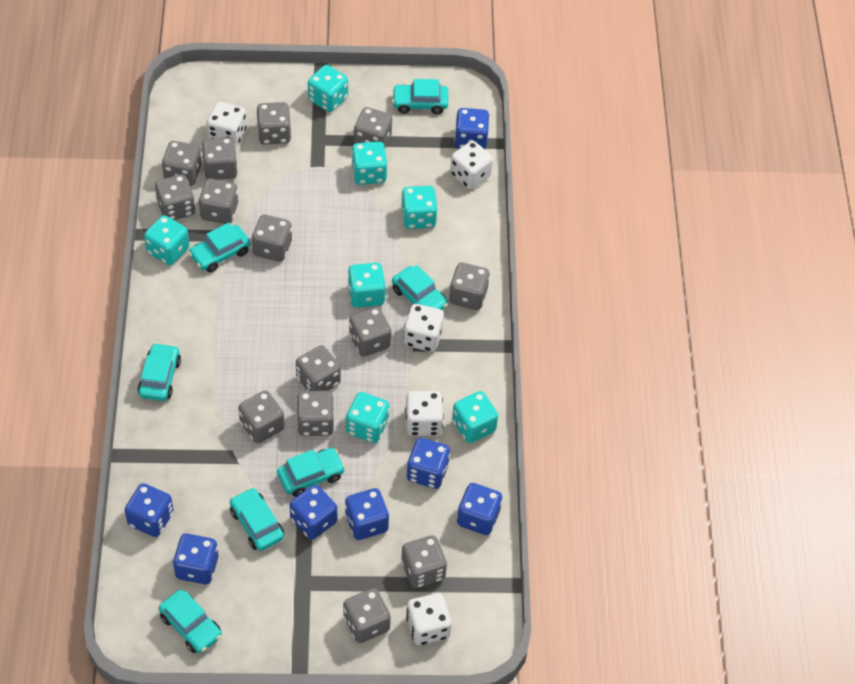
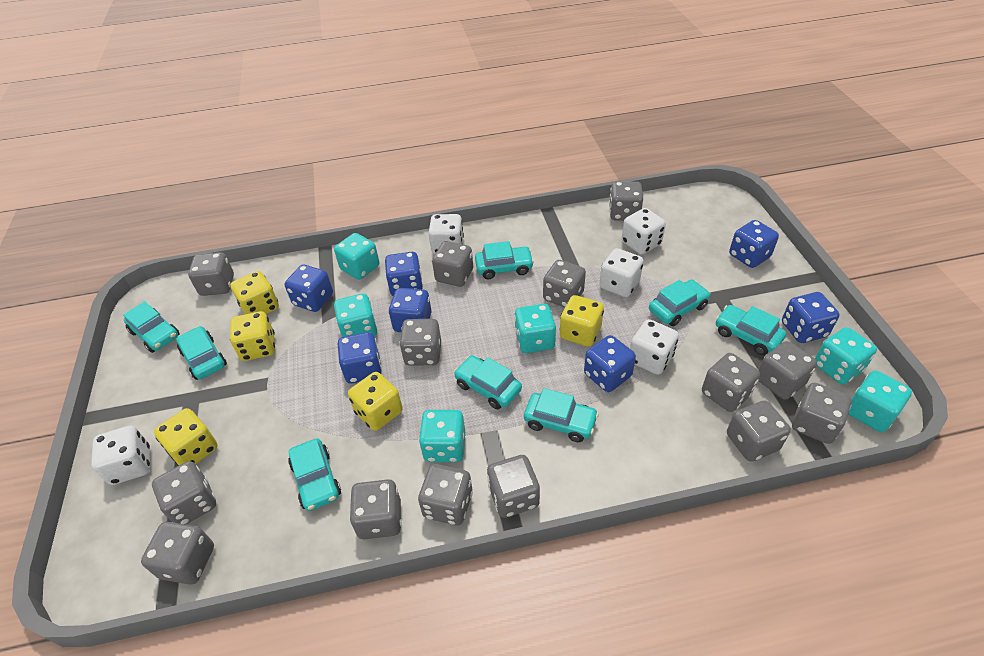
turquoise car: 7 -> 8
turquoise dice: 7 -> 6
yellow dice: 0 -> 5

